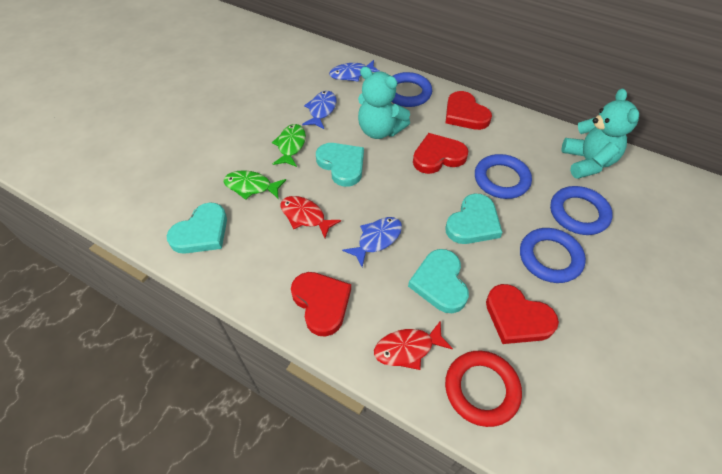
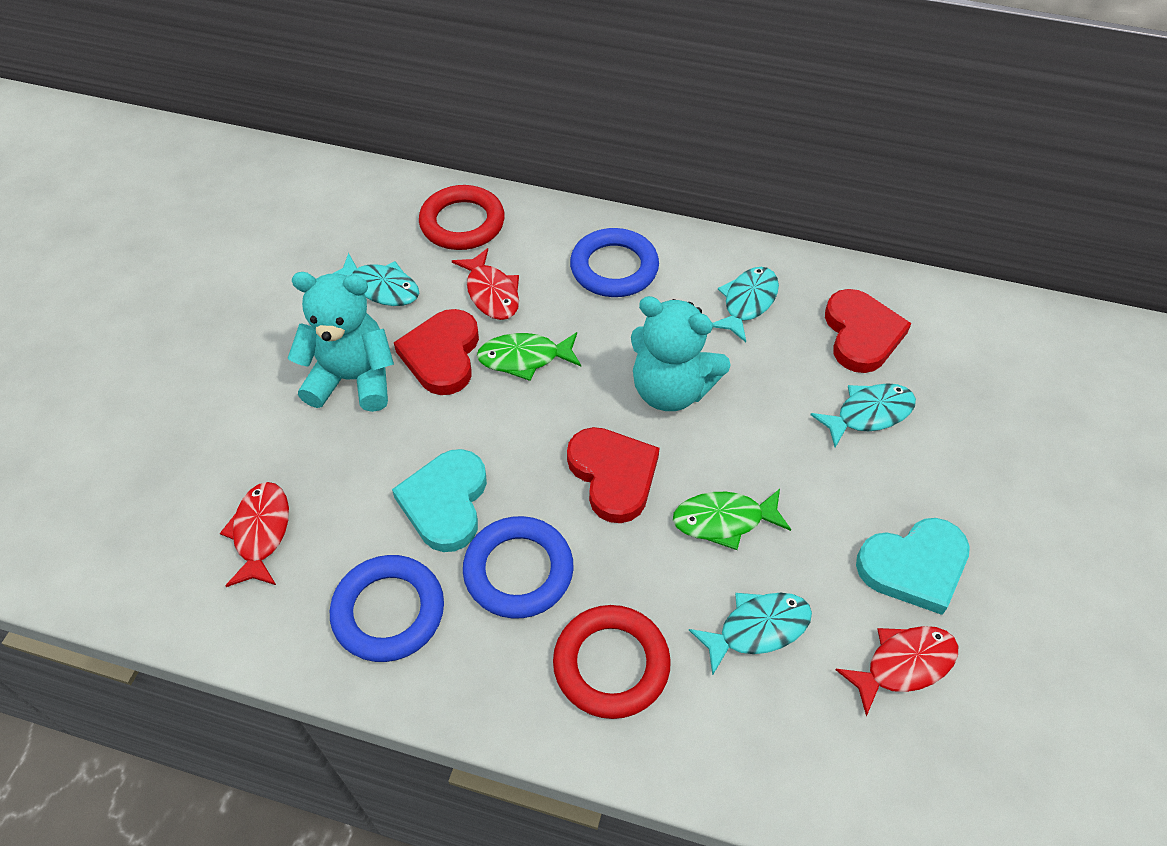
blue fish: 3 -> 0
blue ring: 4 -> 3
red fish: 2 -> 3
red heart: 4 -> 3
red ring: 1 -> 2
turquoise fish: 0 -> 4
turquoise heart: 4 -> 2

